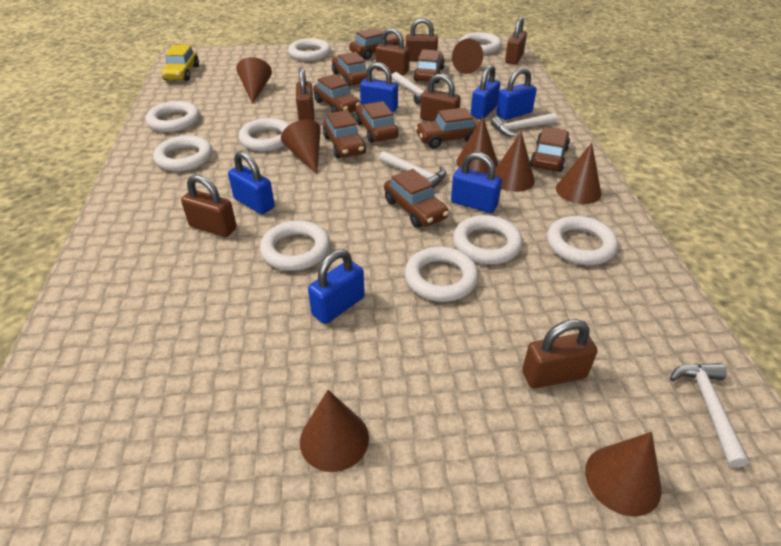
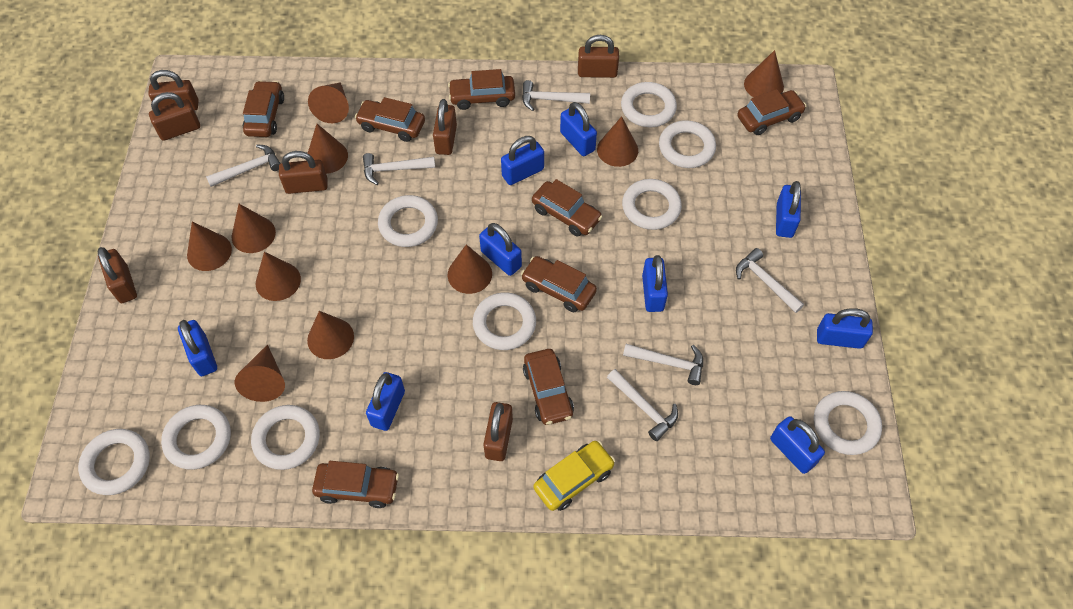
blue padlock: 6 -> 9
brown car: 9 -> 8
brown cone: 8 -> 10
white hammer: 4 -> 6

